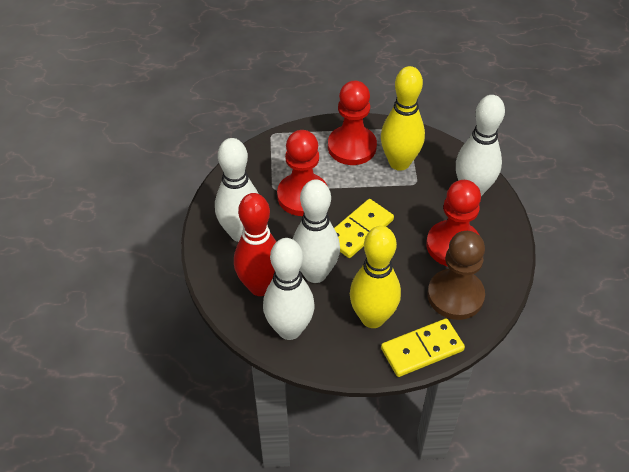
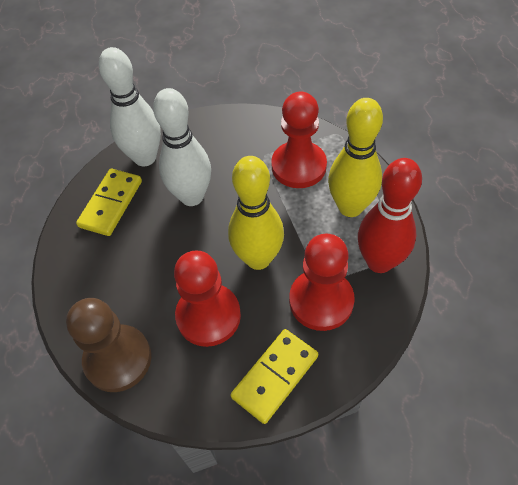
white bowling pin: 4 -> 2

